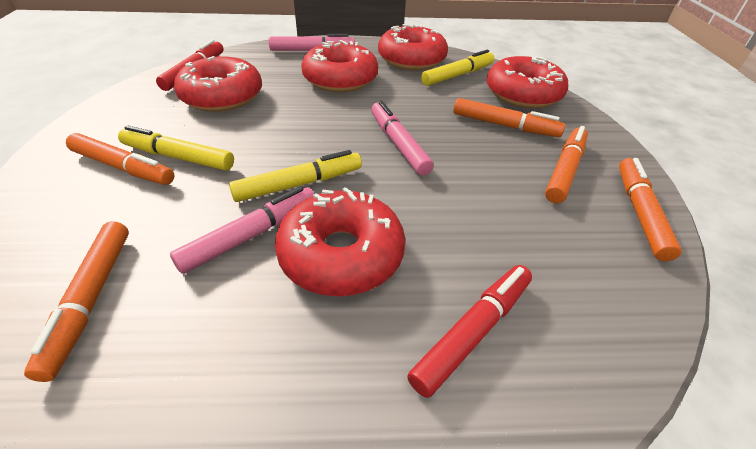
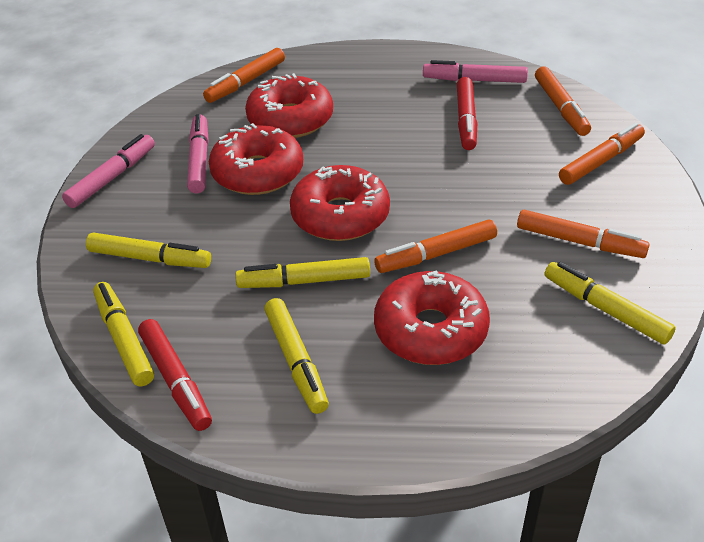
red donut: 5 -> 4
yellow marker: 3 -> 5

